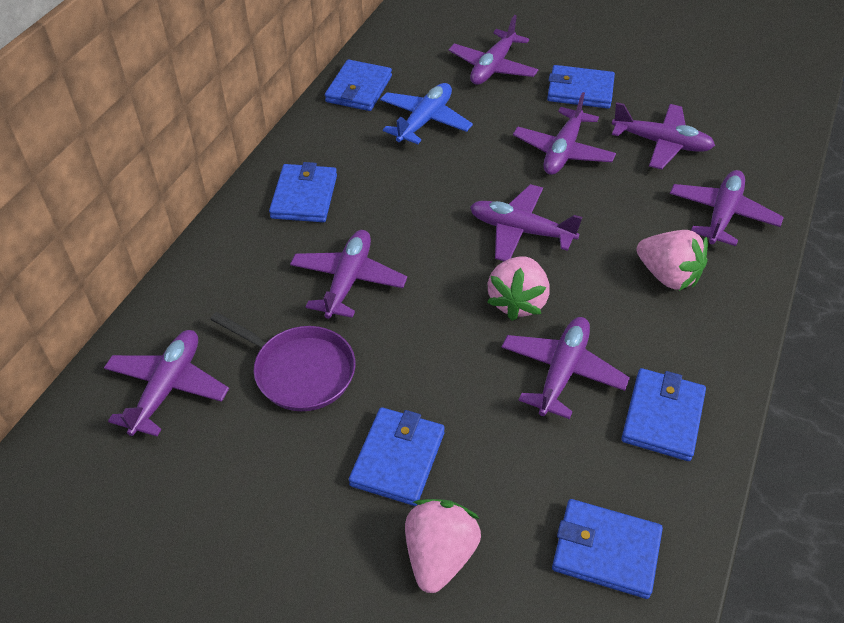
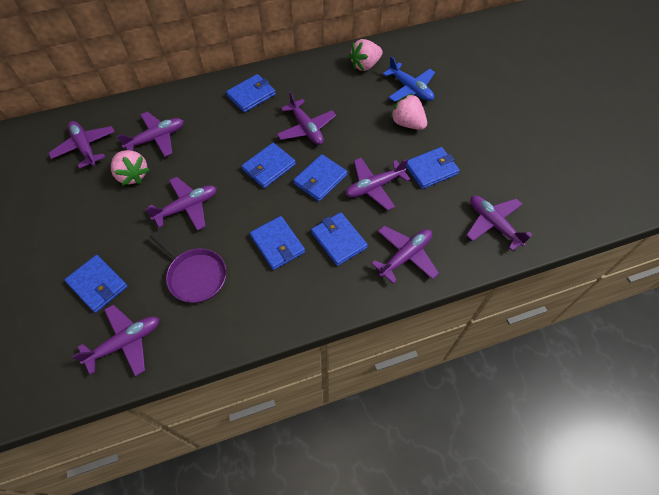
blue wallet: 6 -> 7

